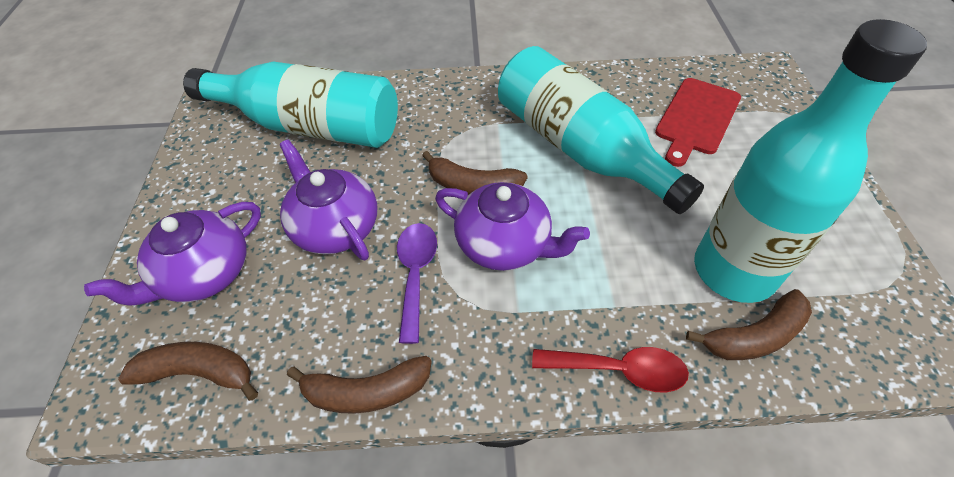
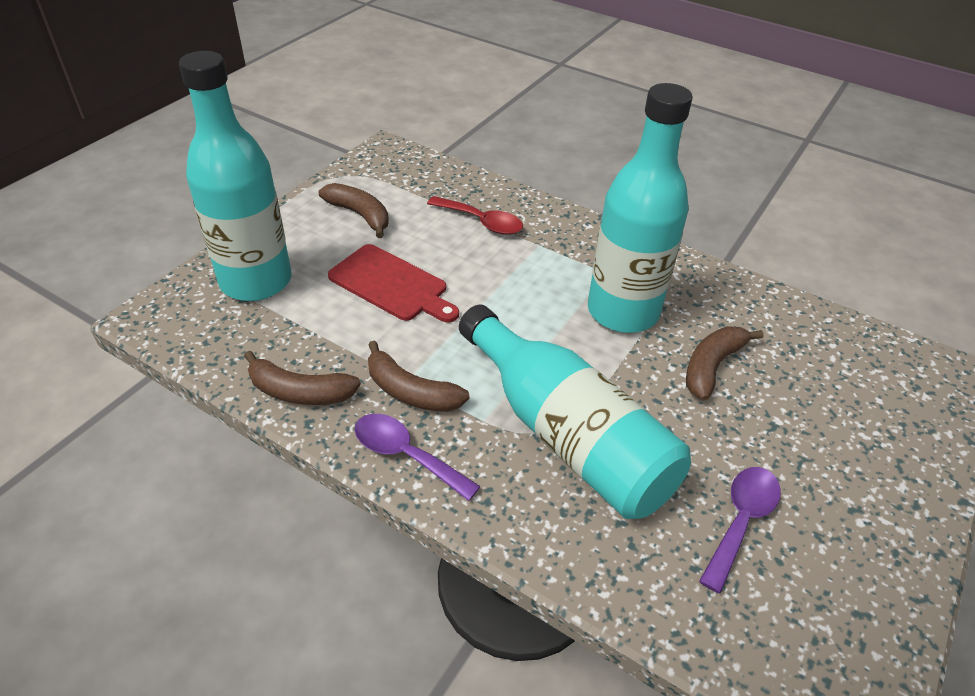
purple spoon: 1 -> 2
purple teapot: 3 -> 0

